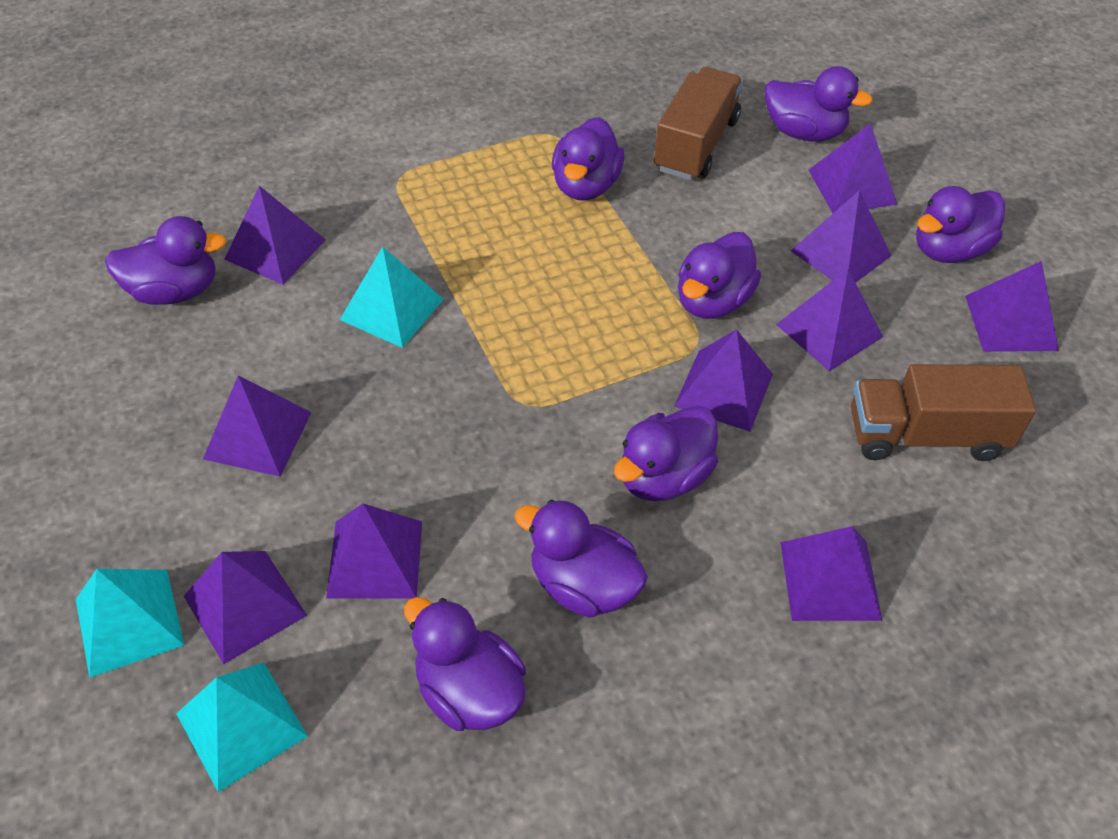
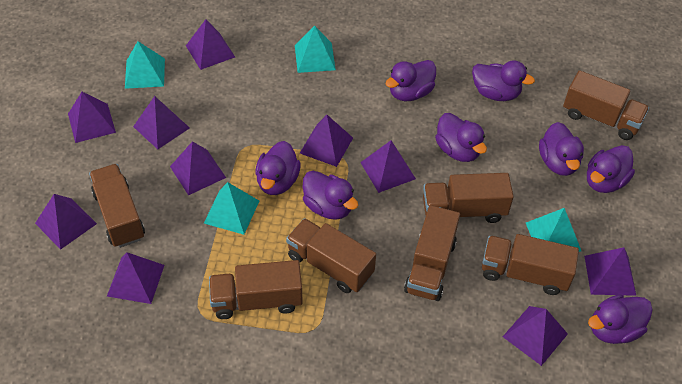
brown truck: 2 -> 7
turquoise pyramid: 3 -> 4

